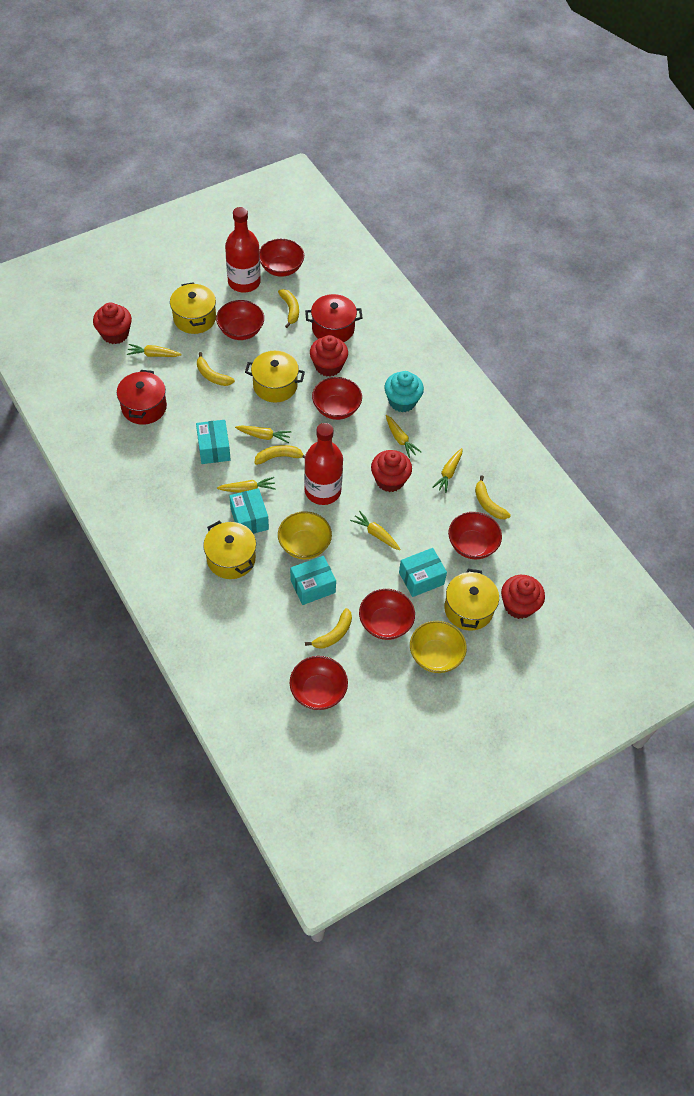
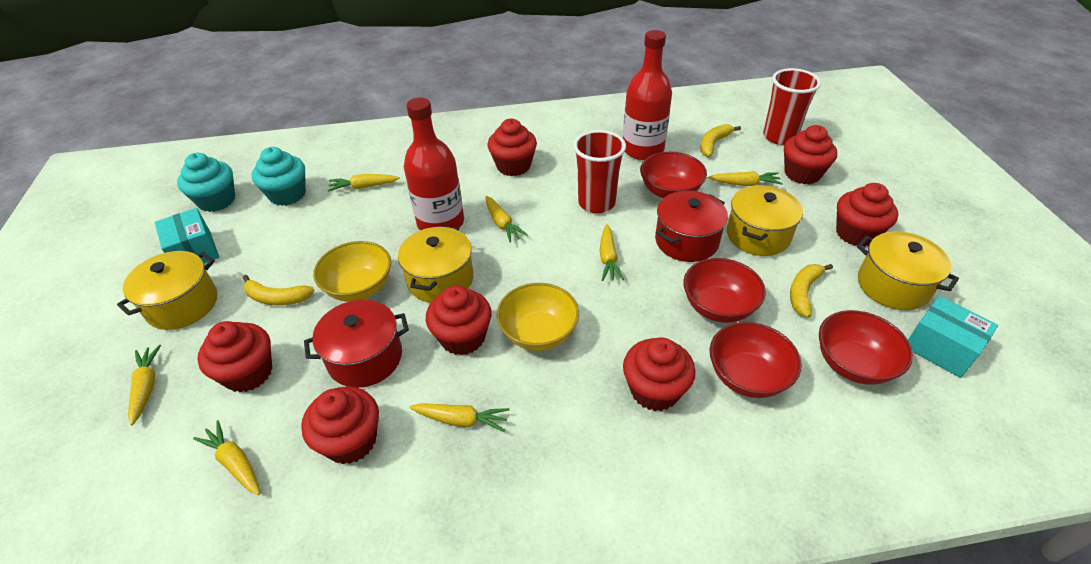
red bowl: 6 -> 4
red cup: 0 -> 2
red cupcake: 4 -> 7
turquoise box: 4 -> 2
turquoise cupcake: 1 -> 2
yellow banana: 5 -> 3
yellow carrot: 6 -> 7

